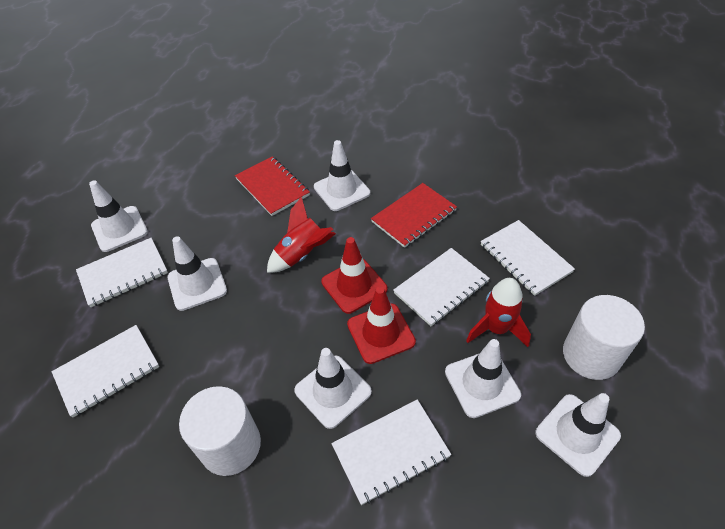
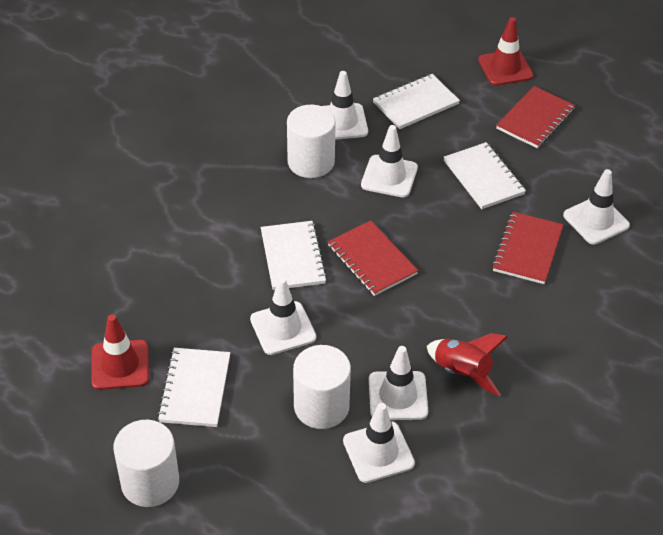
red notebook: 2 -> 3
red rocket: 2 -> 1
white cylinder: 2 -> 3
white notebook: 5 -> 4

